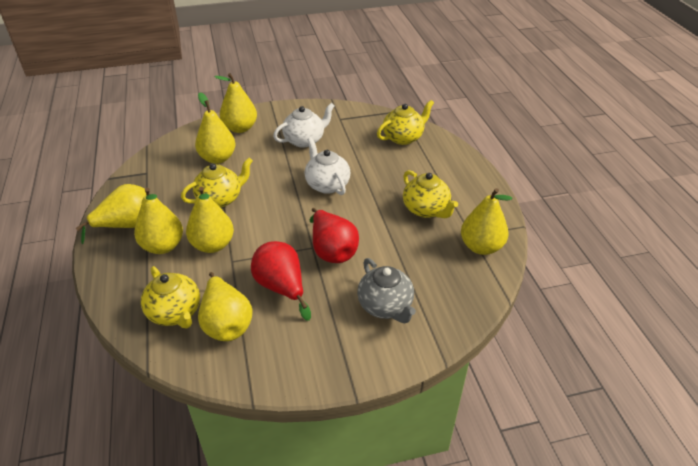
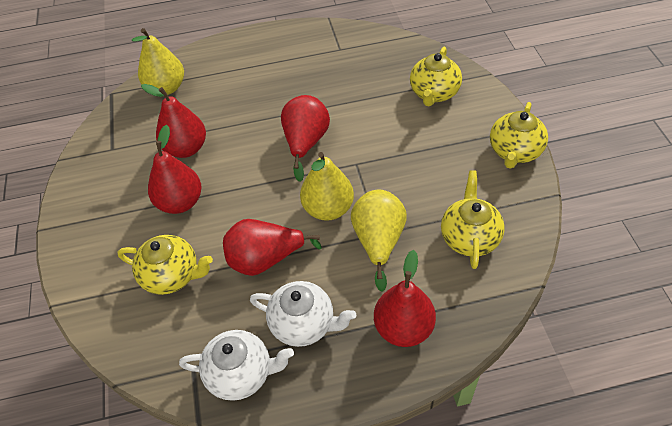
grey teapot: 1 -> 0
red pear: 2 -> 5
yellow pear: 7 -> 3

